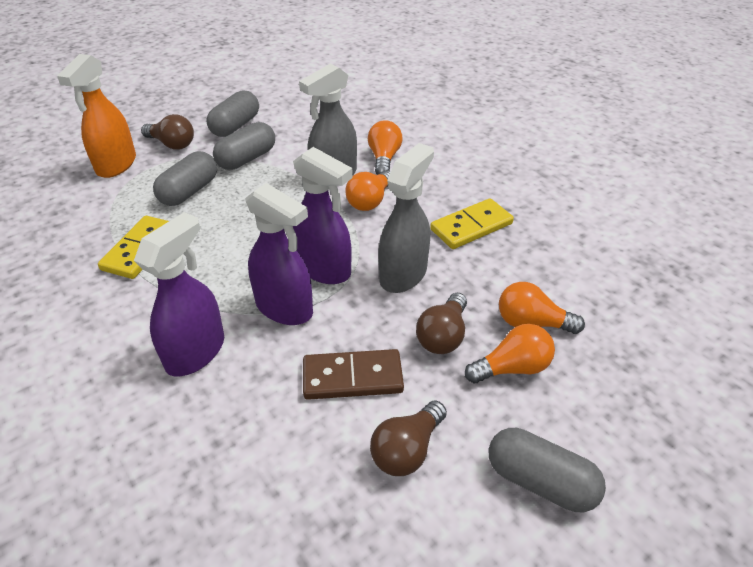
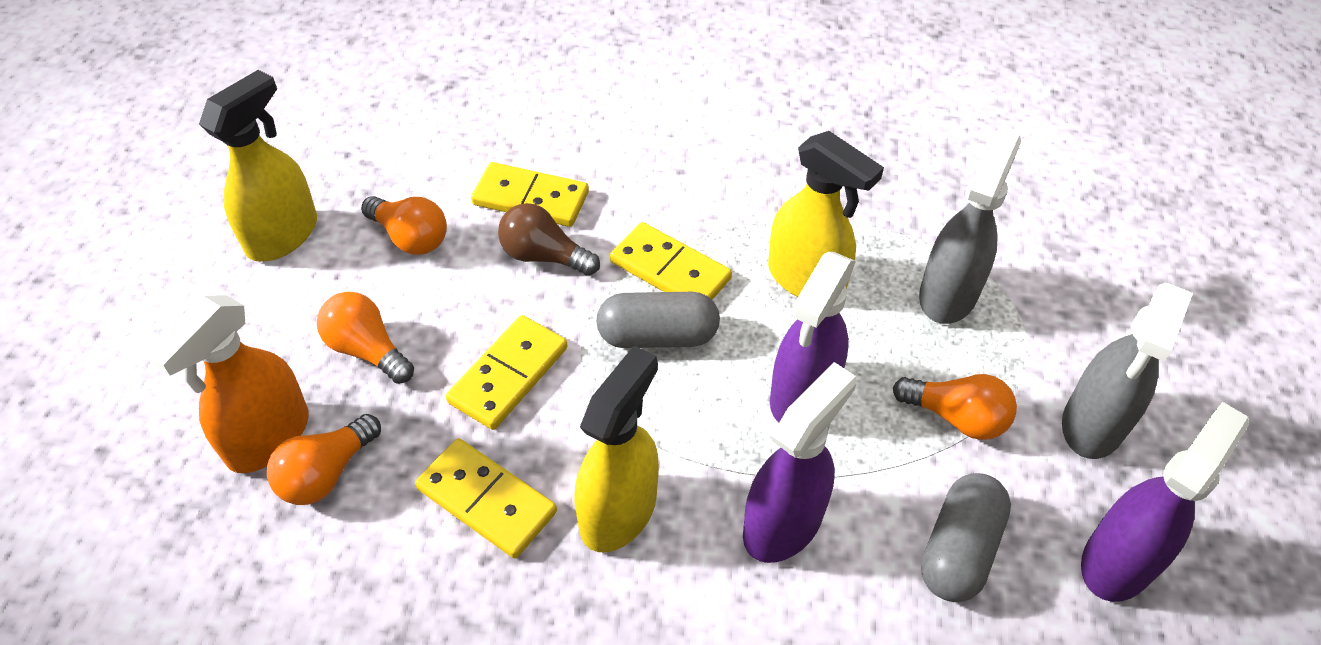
brown domino: 1 -> 0
brown light bulb: 3 -> 1
grey capsule: 4 -> 2
yellow domino: 2 -> 4
yellow spray bottle: 0 -> 3

